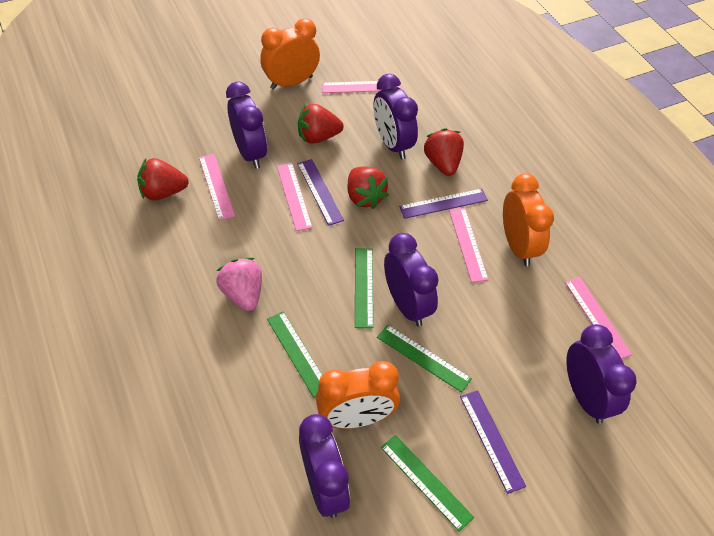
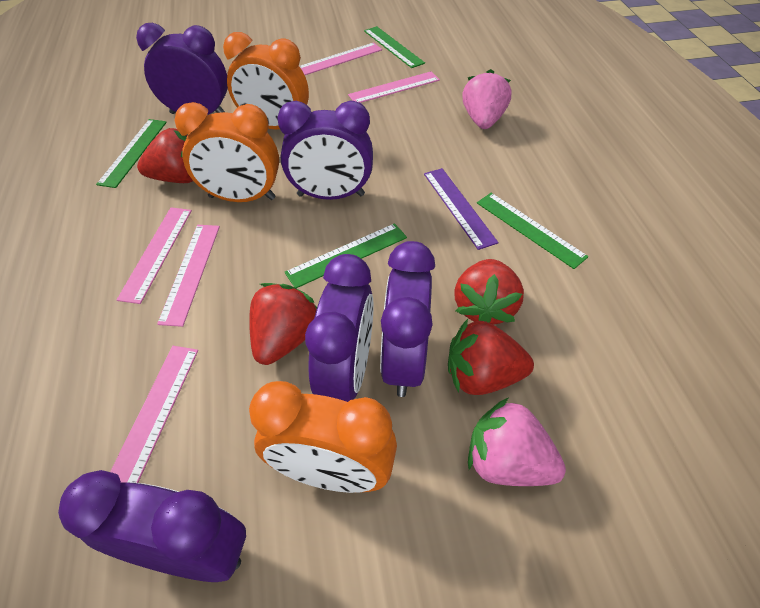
pink strawberry: 1 -> 2
purple ruler: 3 -> 1

